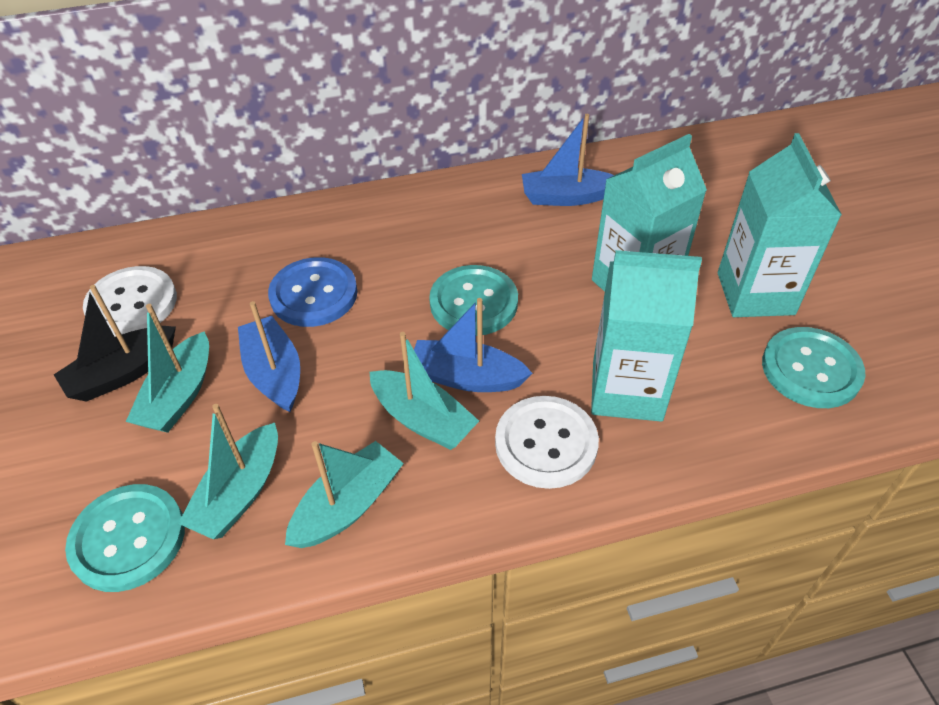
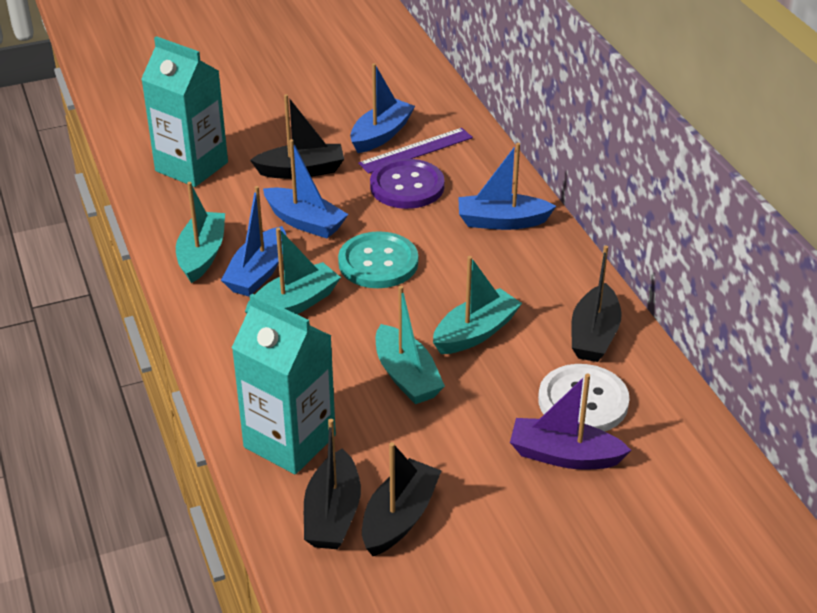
black boat: 1 -> 4
blue boat: 3 -> 4
blue button: 1 -> 0
purple boat: 0 -> 1
purple button: 0 -> 1
purple ruler: 0 -> 1
turquoise button: 3 -> 1
turquoise carton: 3 -> 2
white button: 2 -> 1

